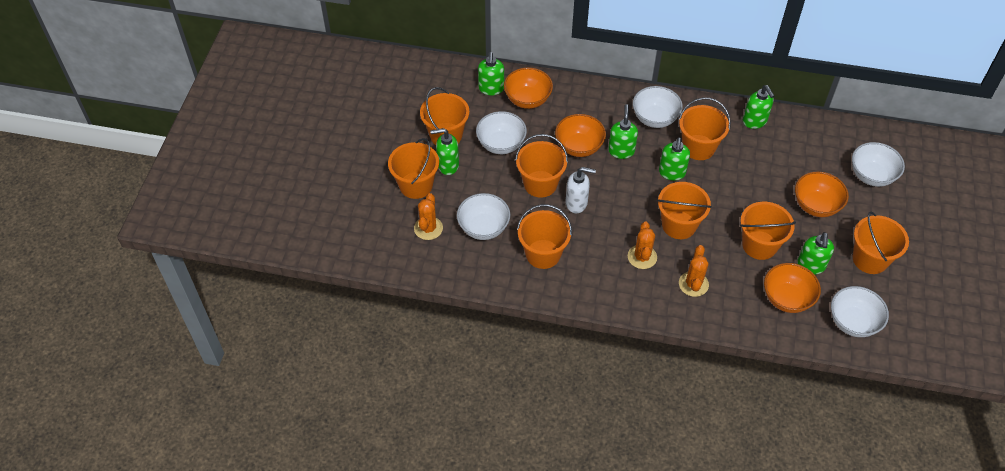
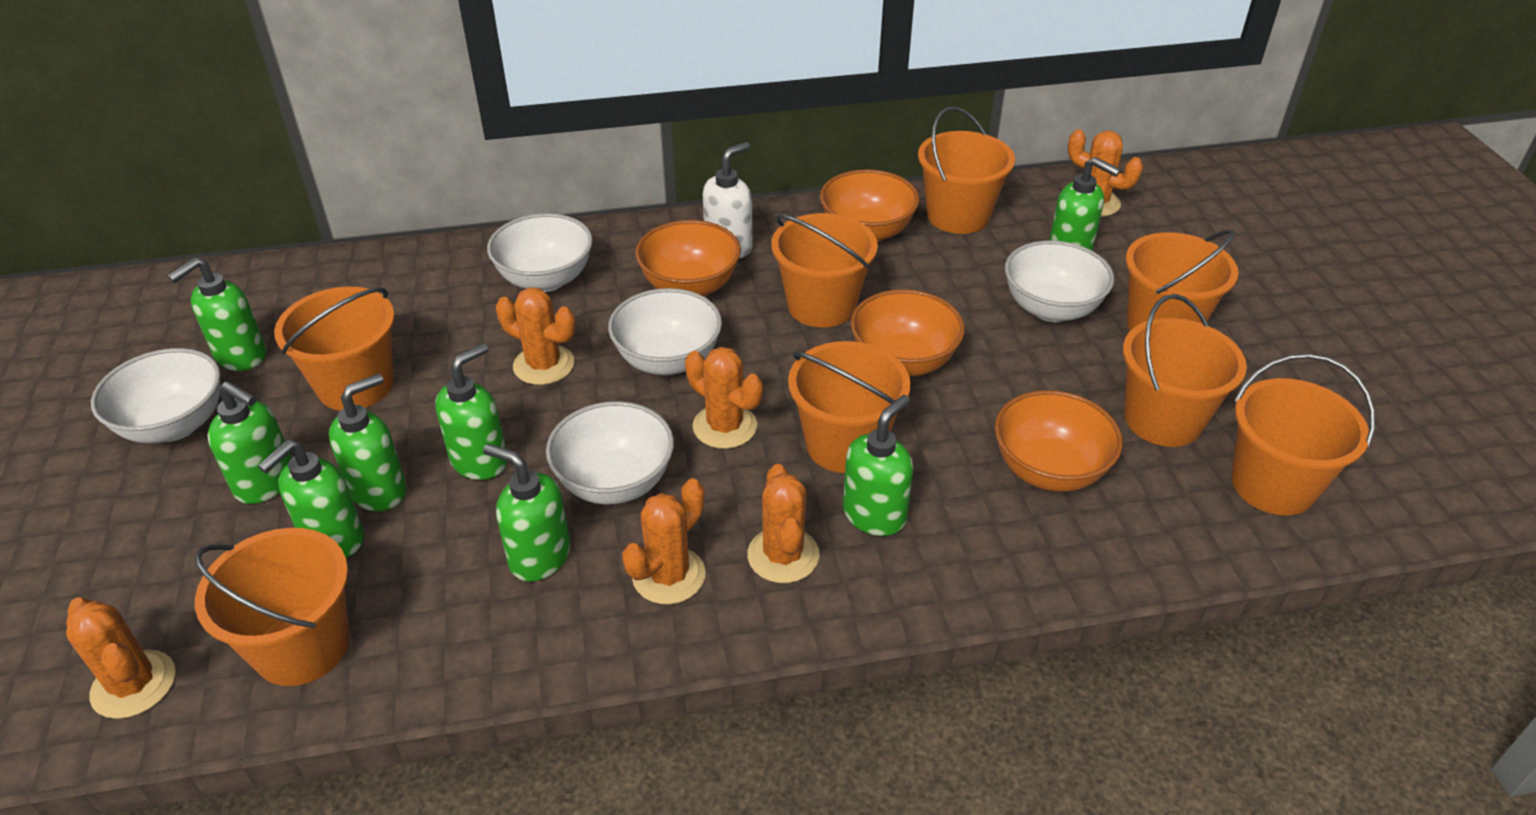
green soap dispenser: 6 -> 8
orange cactus: 3 -> 6

